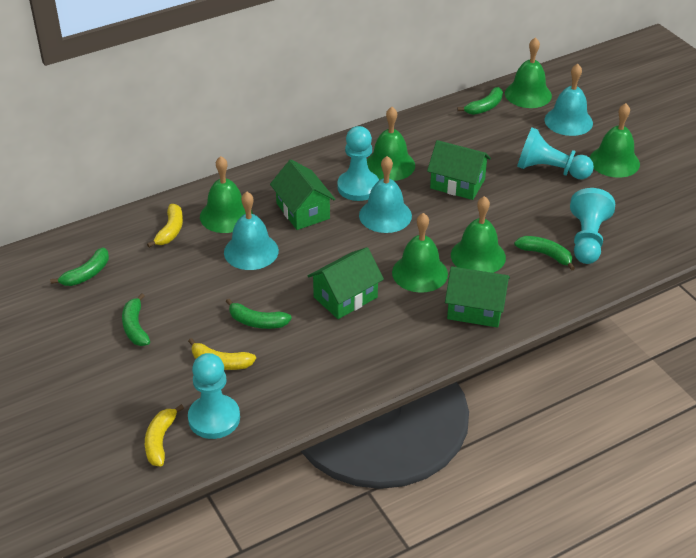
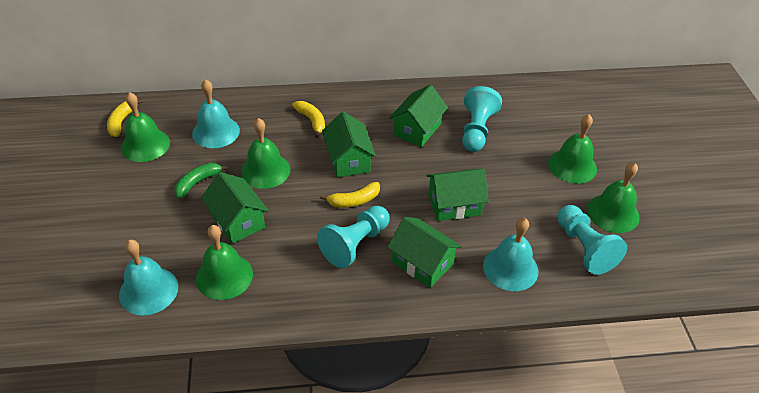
green banana: 5 -> 1
green bell: 6 -> 5
green house: 4 -> 5
turquoise pawn: 4 -> 3

